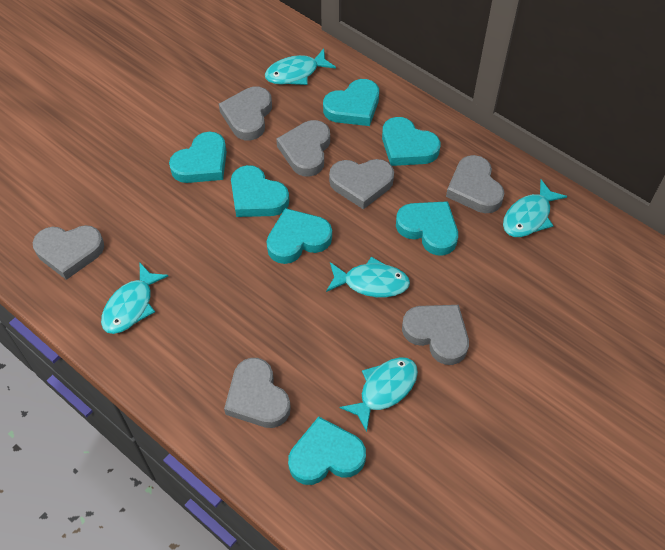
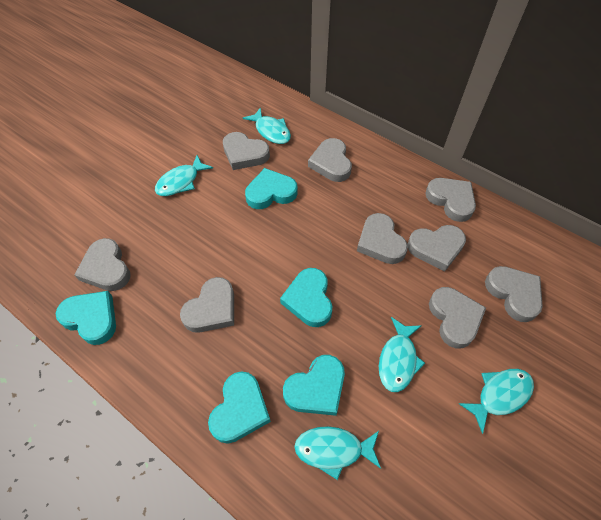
grey heart: 7 -> 9
turquoise heart: 7 -> 5

